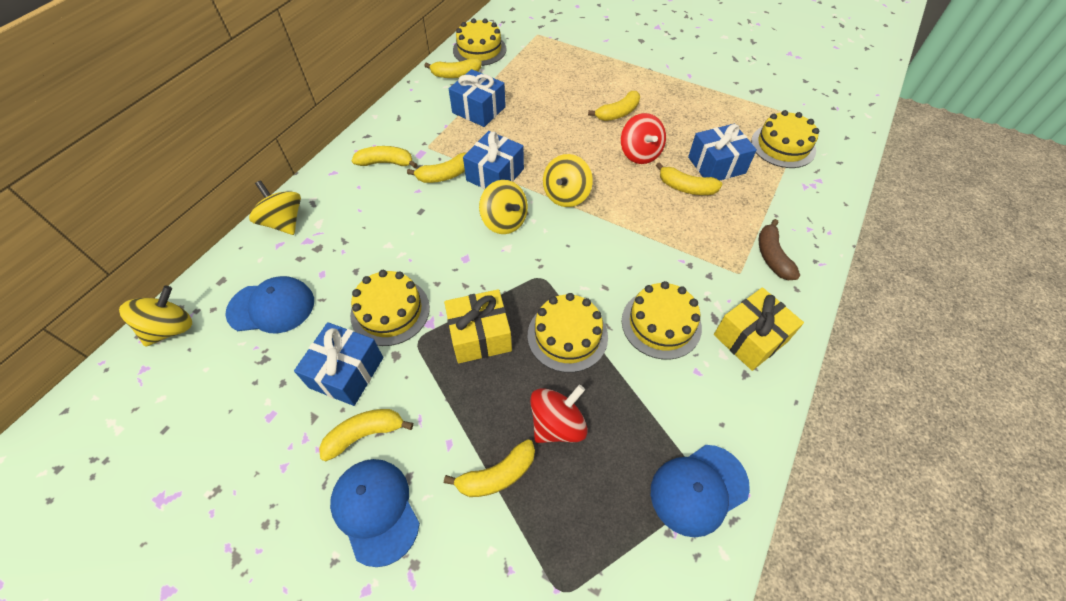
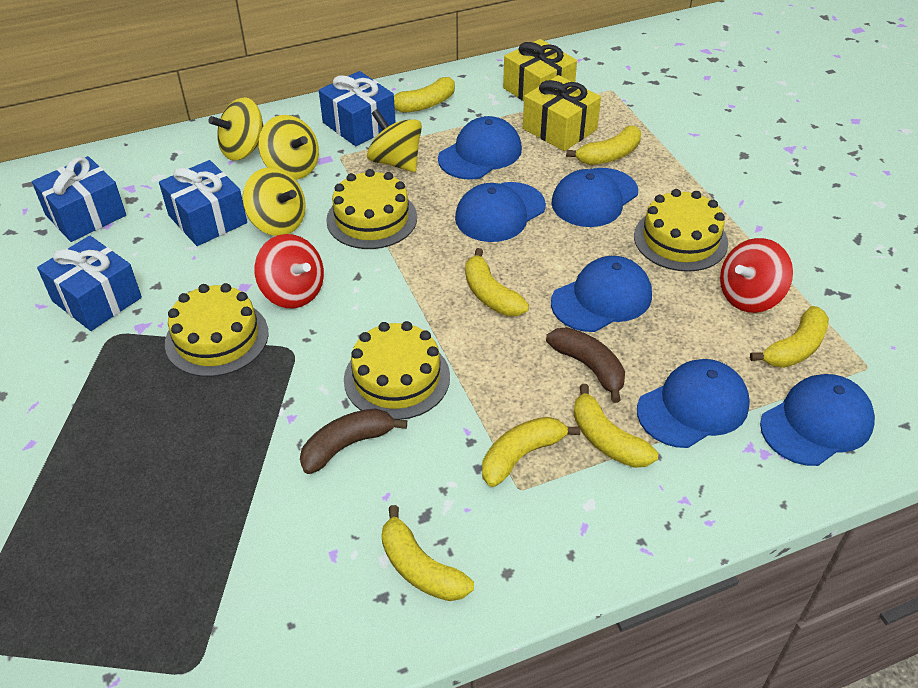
blue cap: 3 -> 6
brown banana: 1 -> 2
yellow cake: 5 -> 4

